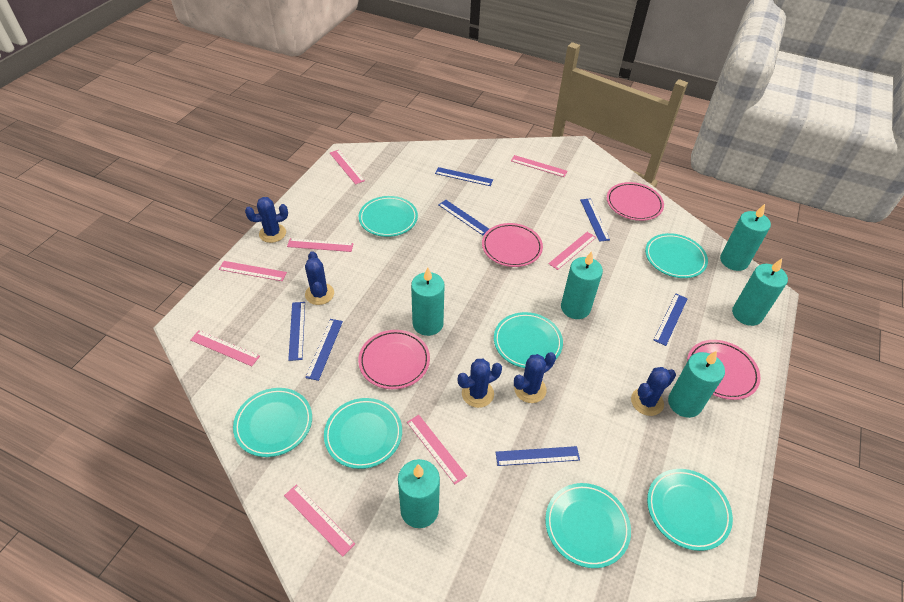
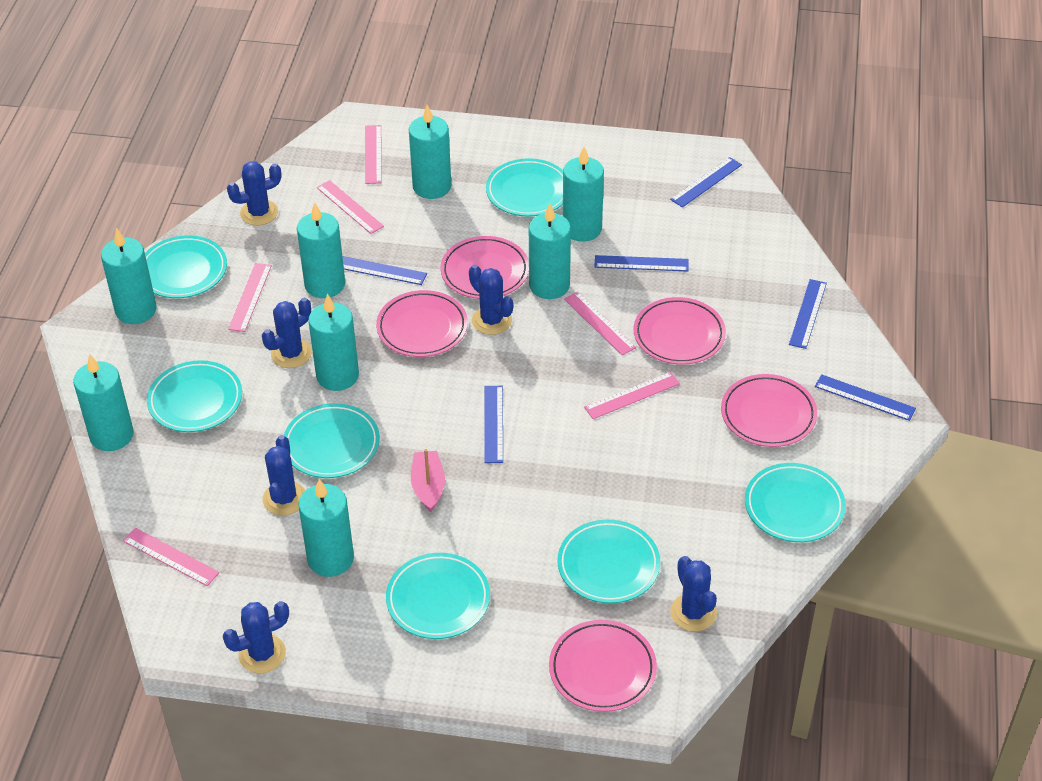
blue cactus: 5 -> 6
blue ruler: 7 -> 6
pink boat: 0 -> 1
pink plate: 4 -> 5
pink ruler: 8 -> 6
turquoise candle: 6 -> 8

